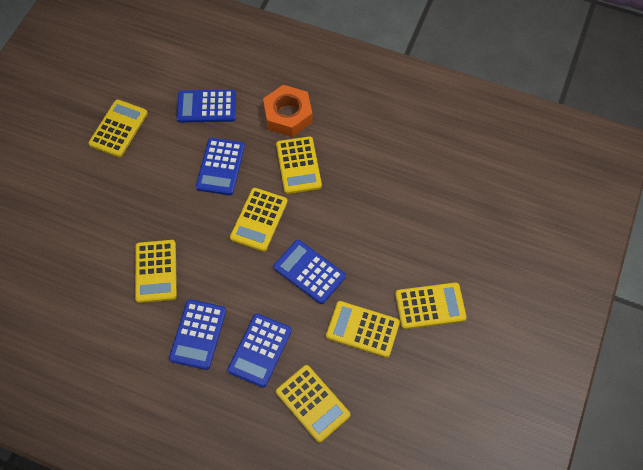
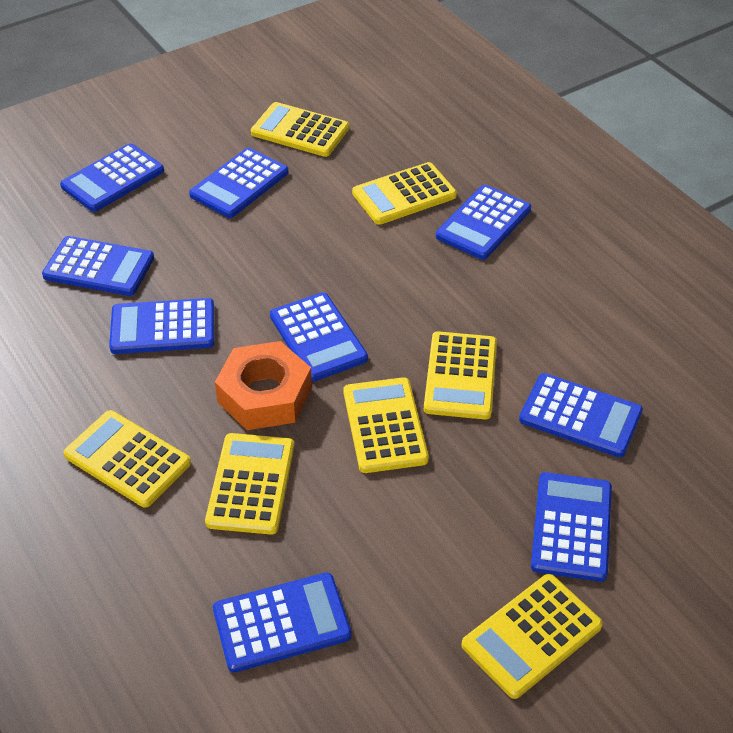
blue calculator: 5 -> 9

